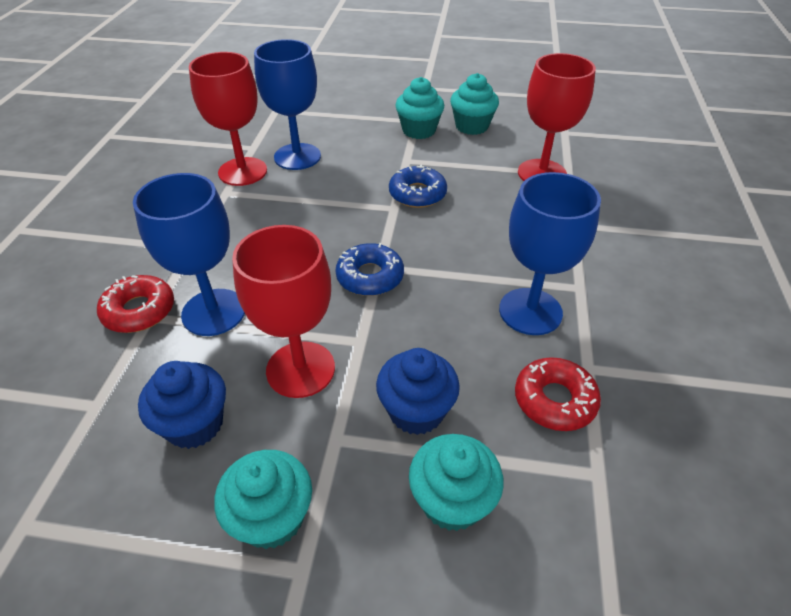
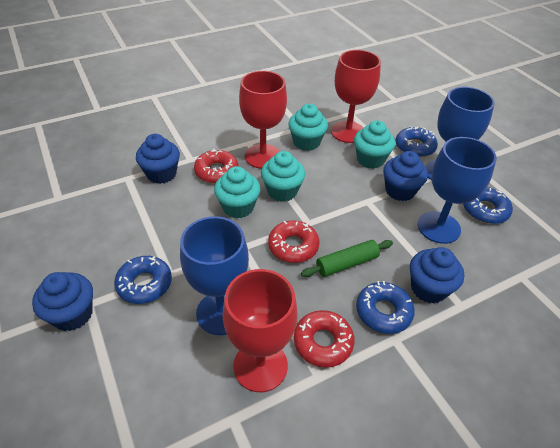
blue cupcake: 2 -> 4
blue donut: 2 -> 4
green rolling pin: 0 -> 1
red donut: 2 -> 3

